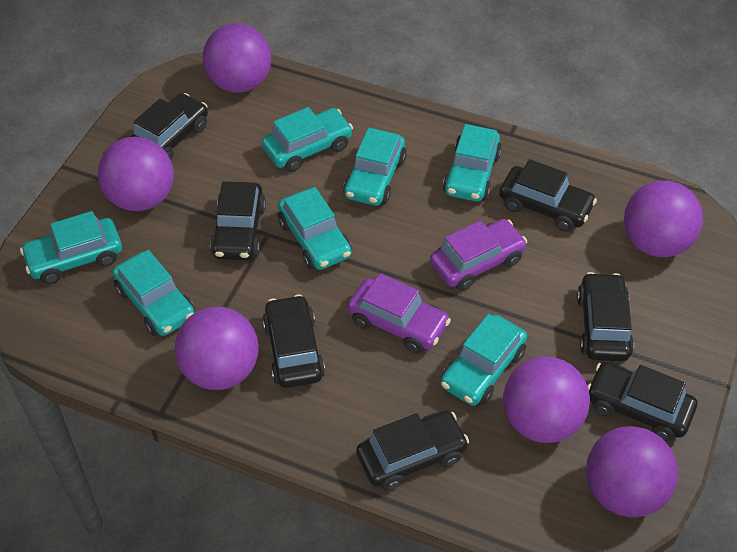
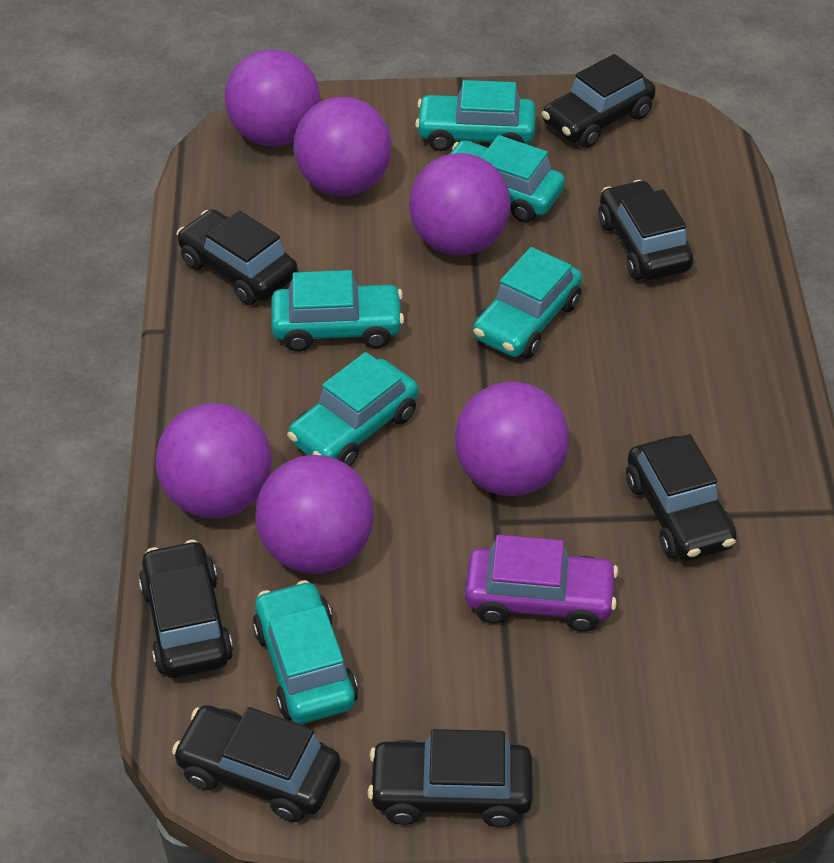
purple car: 2 -> 1
turquoise car: 7 -> 6

